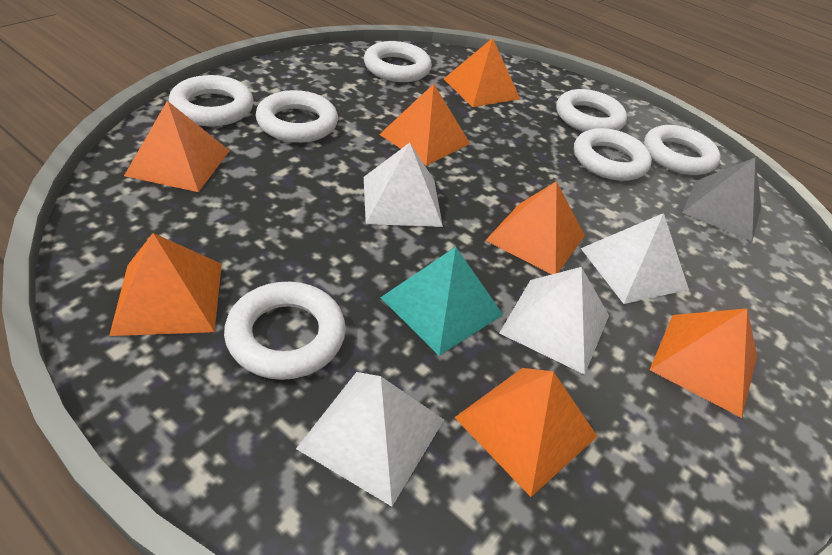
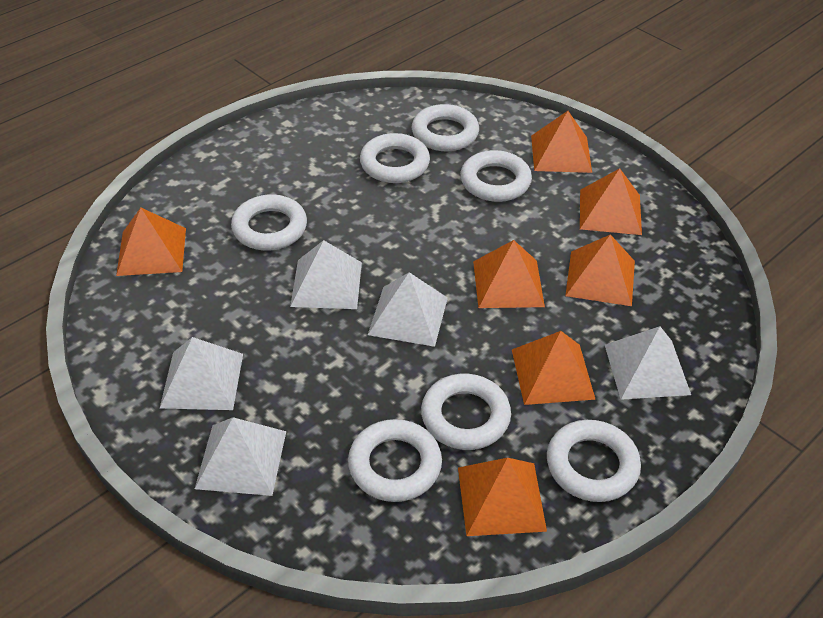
grey pyramid: 1 -> 0
turquoise pyramid: 1 -> 0
white pyramid: 4 -> 5

